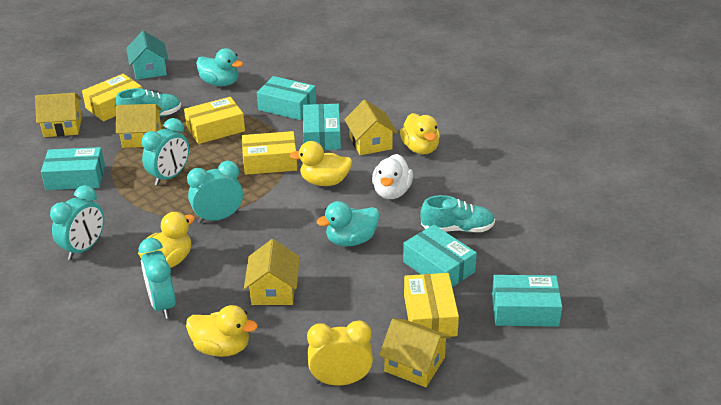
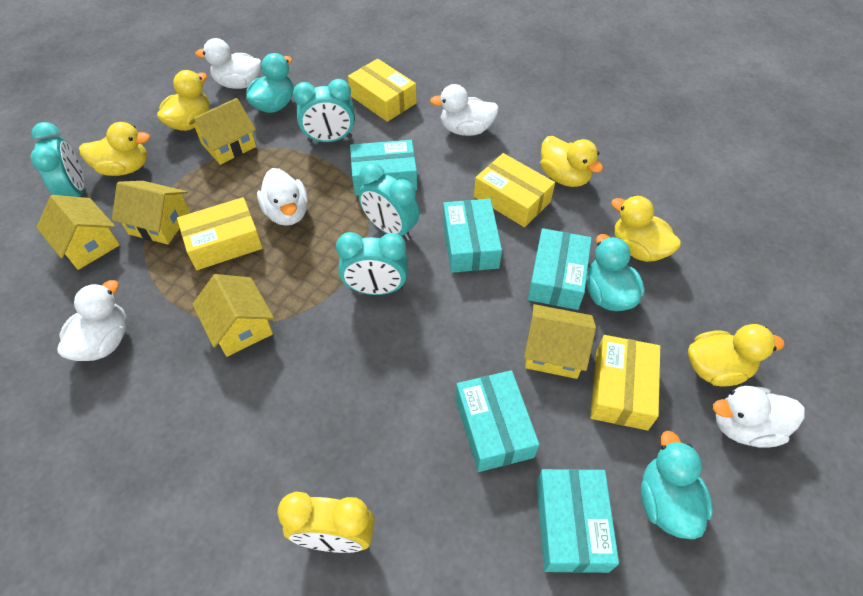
turquoise duck: 2 -> 3
turquoise house: 1 -> 0
turquoise shoe: 2 -> 0
white duck: 1 -> 5
yellow duck: 4 -> 5

